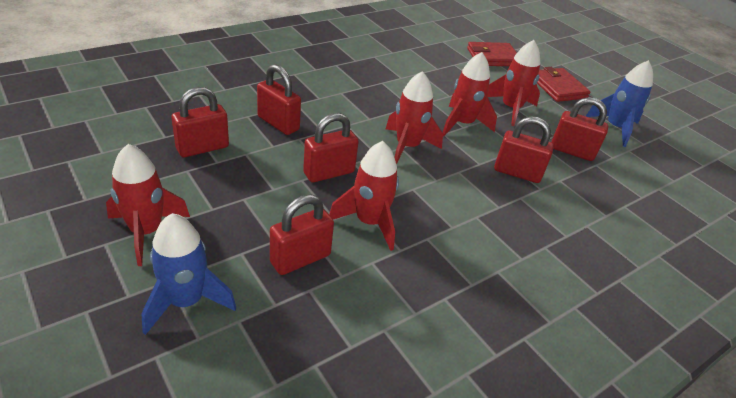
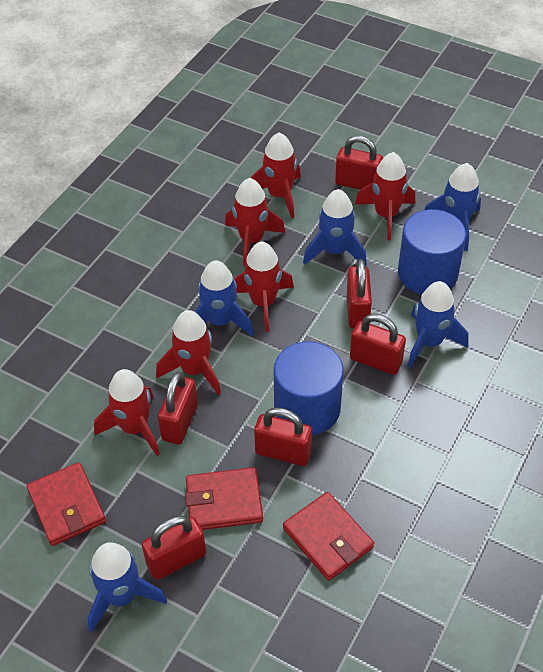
blue cylinder: 0 -> 2
blue rocket: 2 -> 5
red rocket: 5 -> 6
red wallet: 2 -> 3

